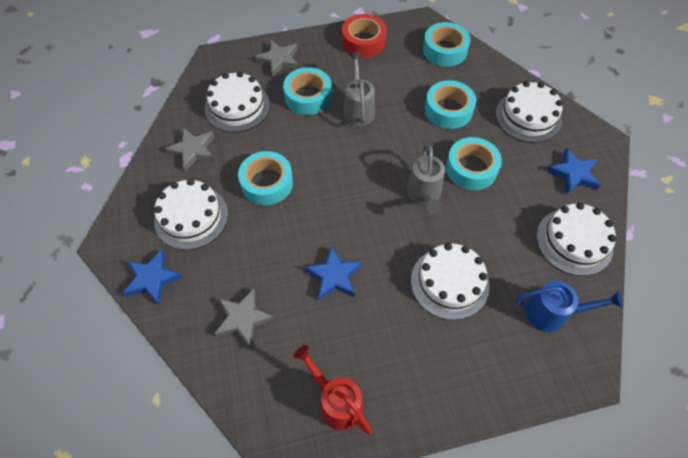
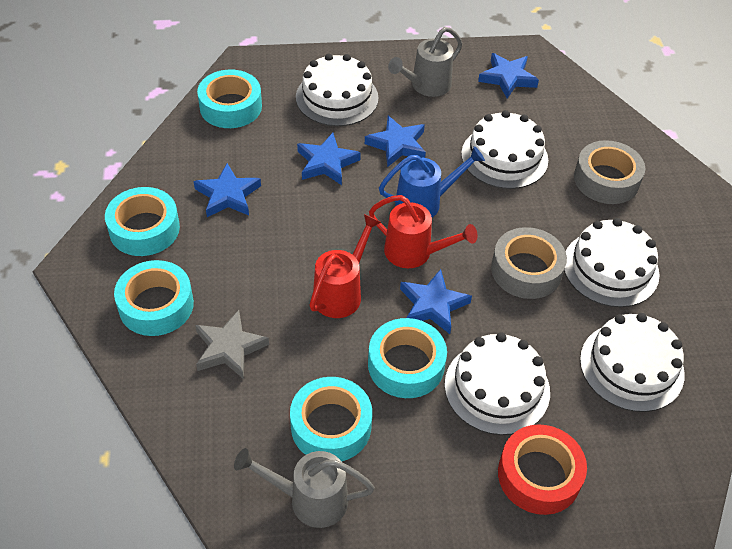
blue star: 3 -> 5
grey star: 3 -> 1
grey tape: 0 -> 2
red watering can: 1 -> 2

